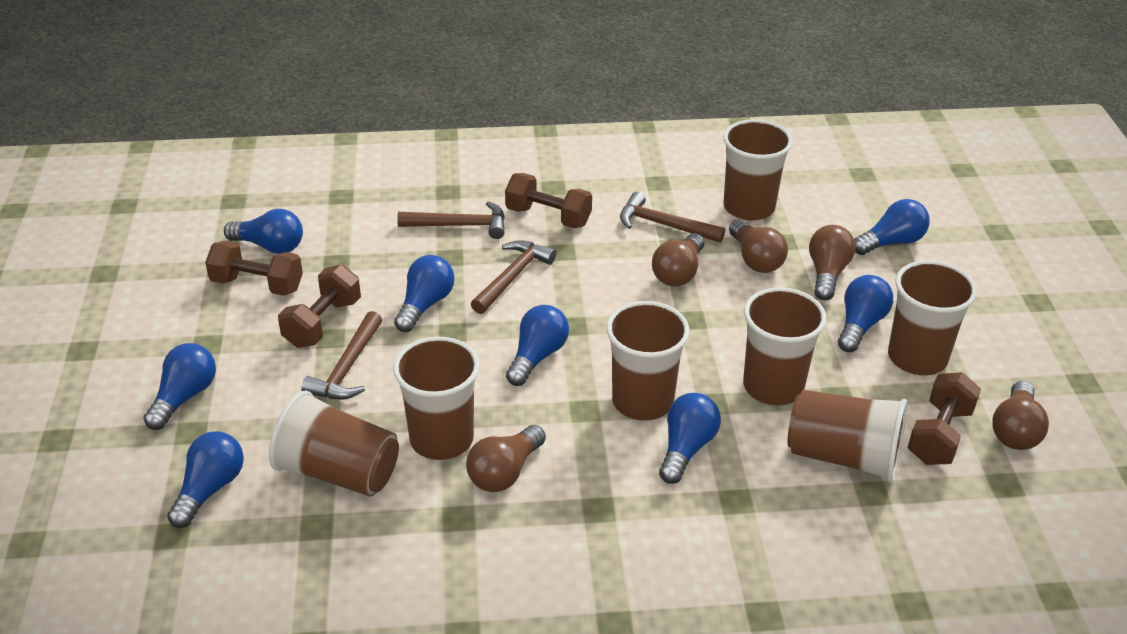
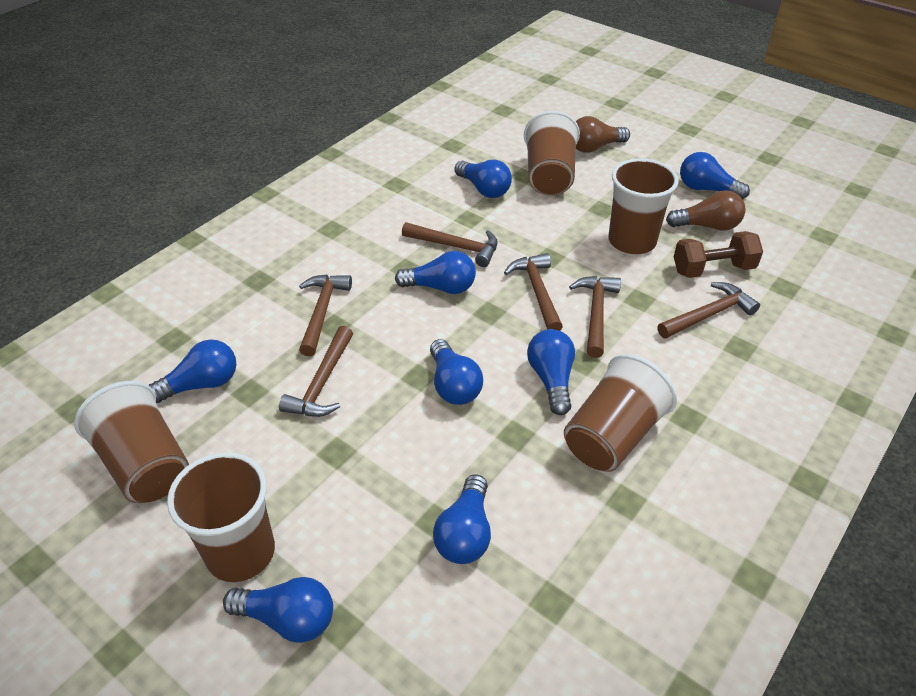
brown cup: 7 -> 5
brown dumbbell: 4 -> 1
brown hammer: 4 -> 6
brown light bulb: 5 -> 2

